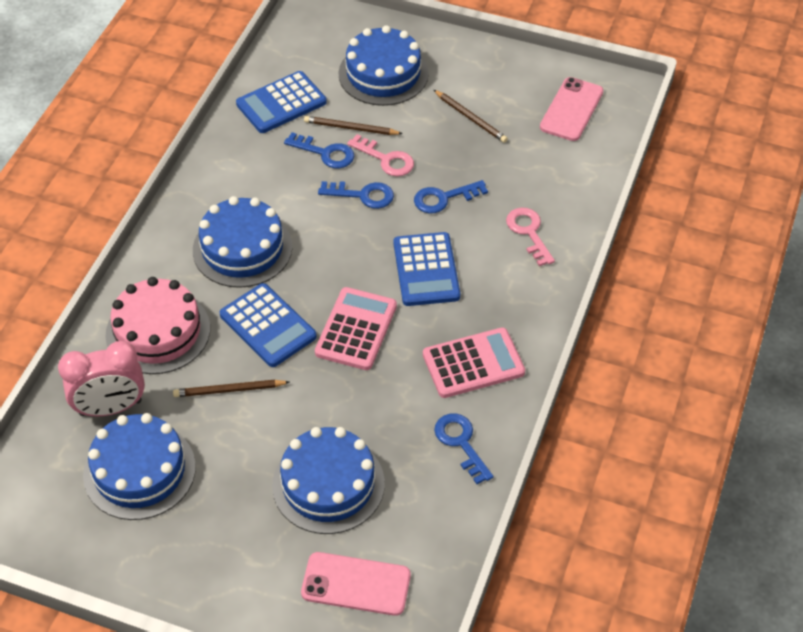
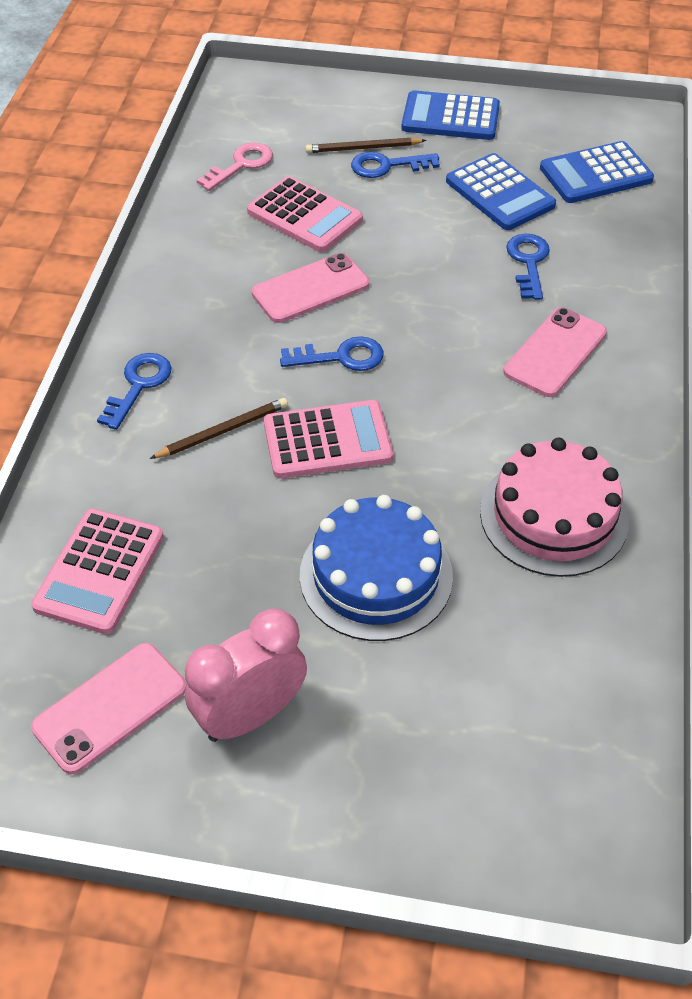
blue cake: 4 -> 1
brown pencil: 3 -> 2
pink calculator: 2 -> 3
pink key: 2 -> 1
pink phone: 2 -> 3

